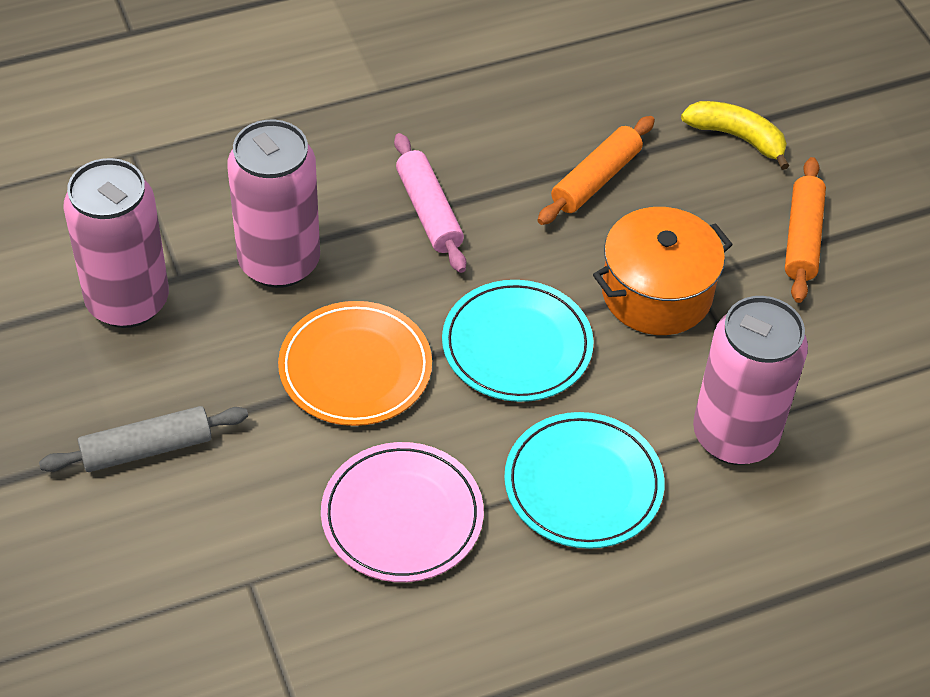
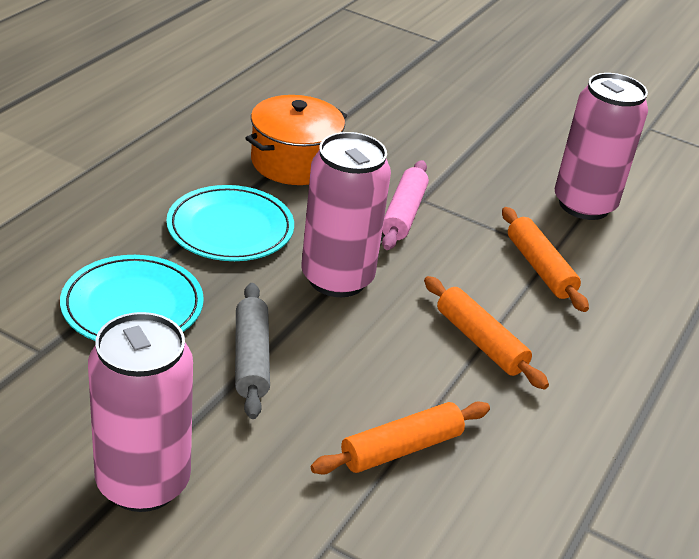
orange plate: 1 -> 0
orange rolling pin: 2 -> 3
pink plate: 1 -> 0
yellow banana: 1 -> 0

